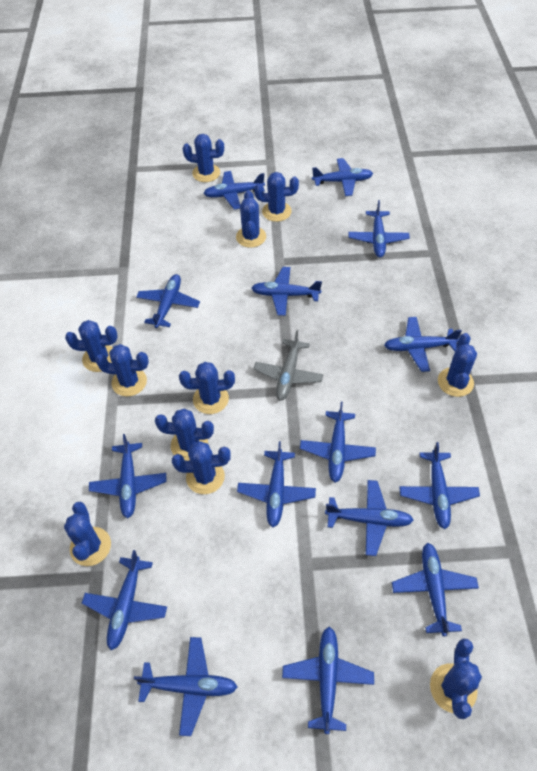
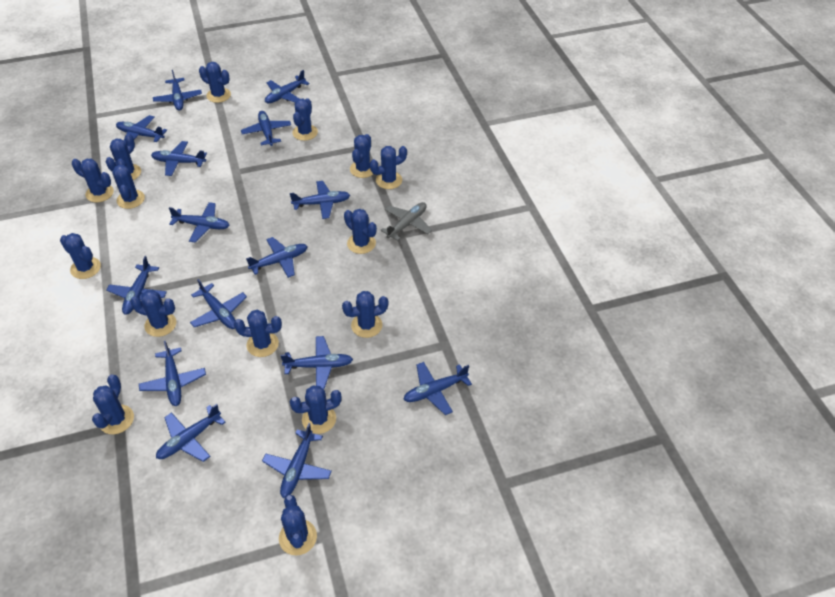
blue cactus: 11 -> 15

